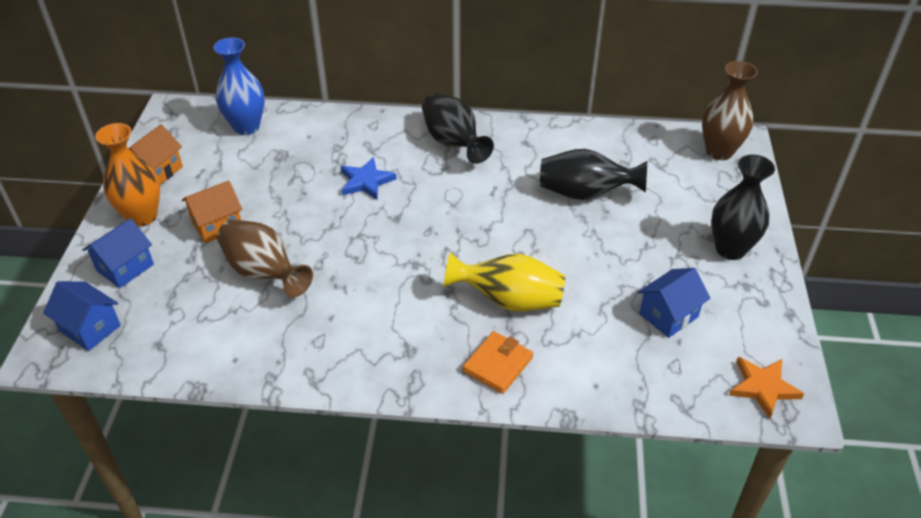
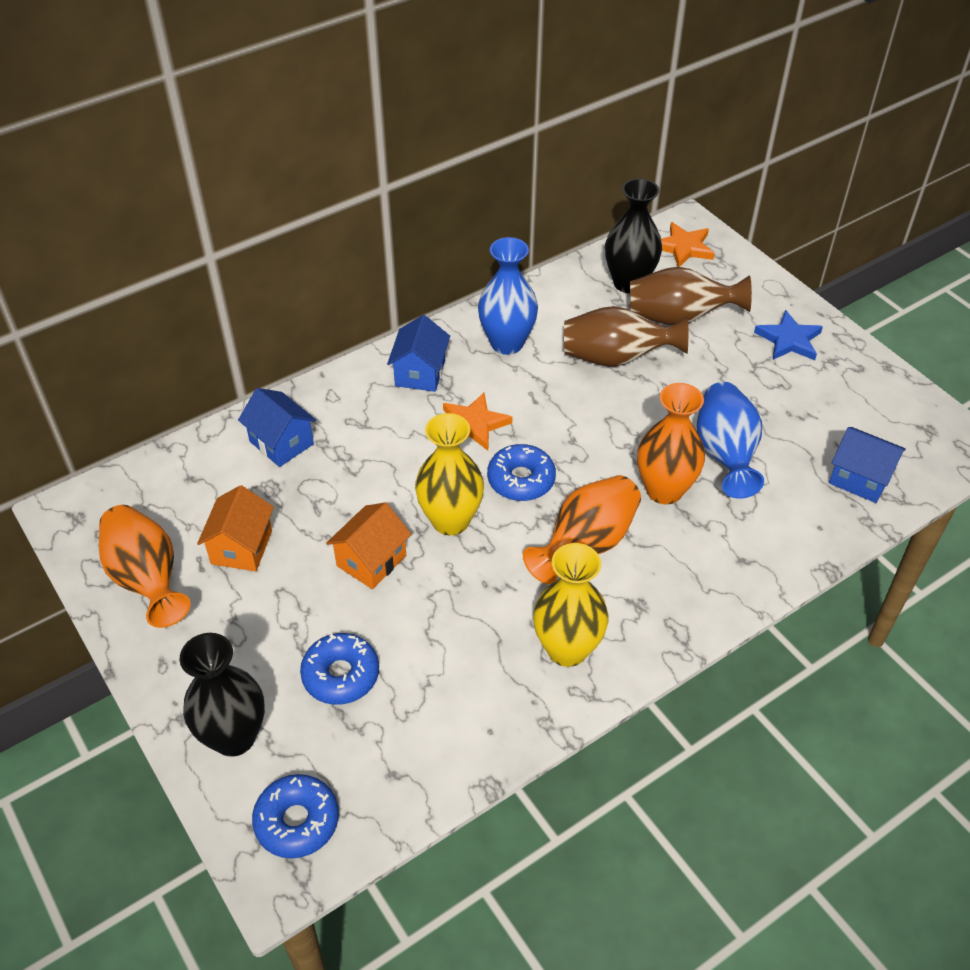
black vase: 3 -> 2
blue donut: 0 -> 3
blue vase: 1 -> 2
orange star: 1 -> 2
orange vase: 1 -> 3
orange wallet: 1 -> 0
yellow vase: 1 -> 2

